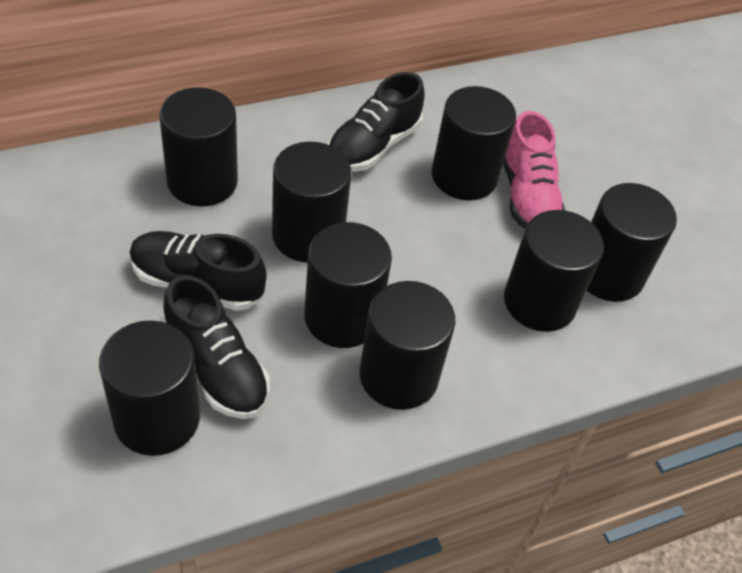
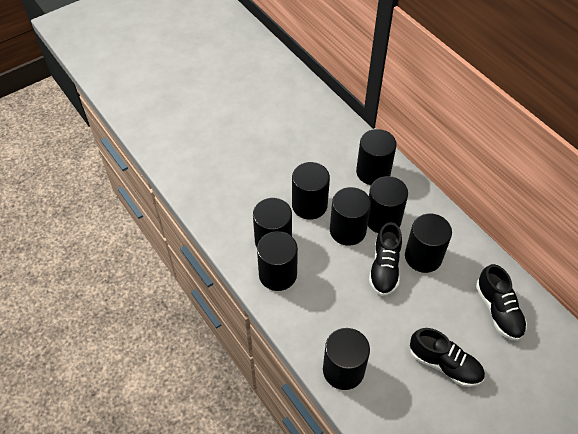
pink shoe: 1 -> 0

